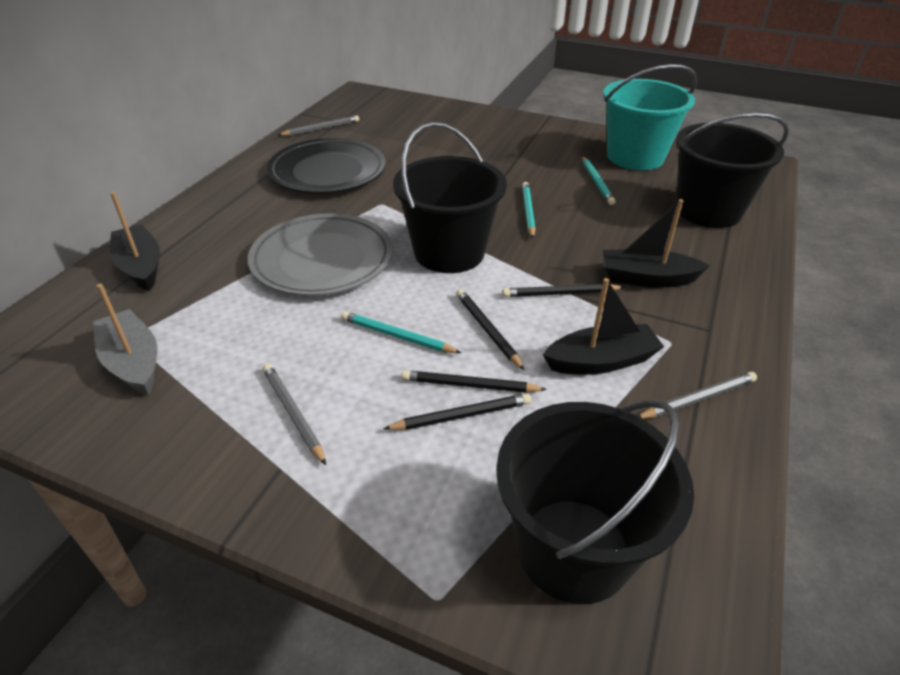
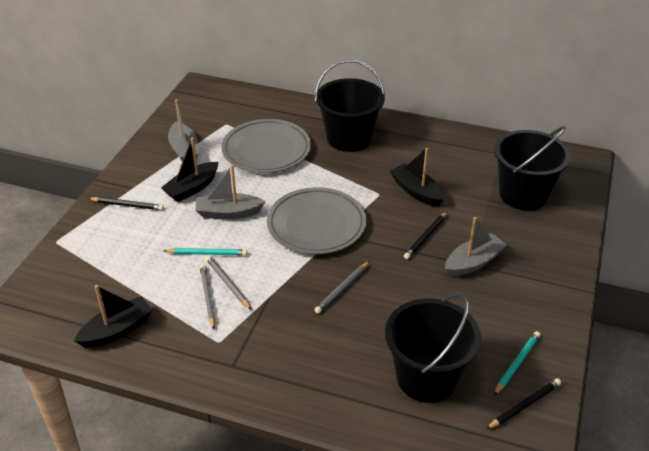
black pencil: 4 -> 3
black plate: 1 -> 0
grey boat: 1 -> 3
grey plate: 1 -> 2
turquoise bucket: 1 -> 0
turquoise pencil: 3 -> 2

